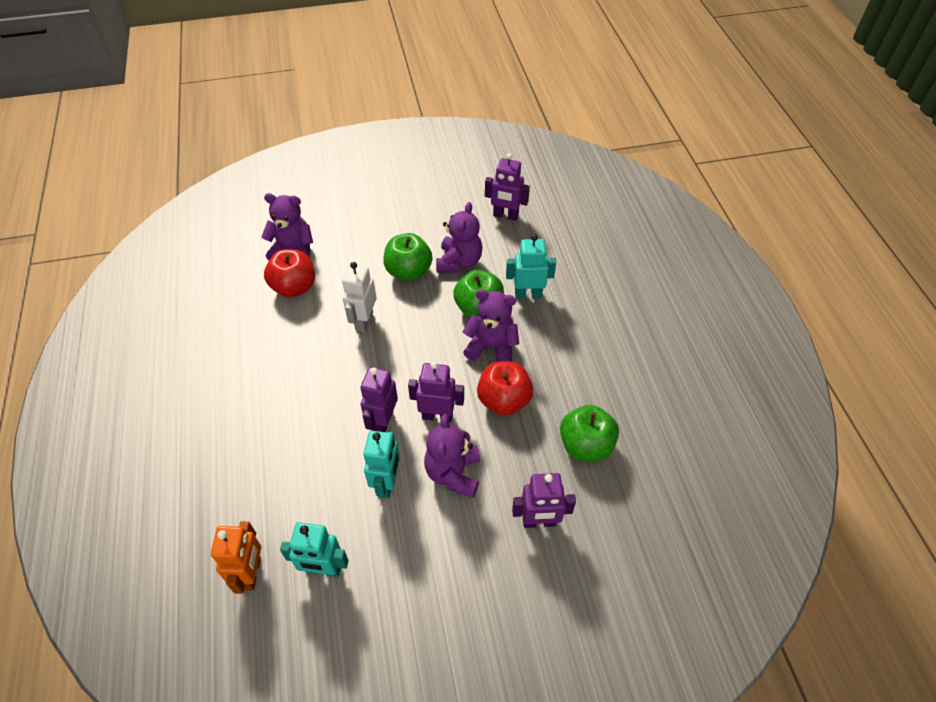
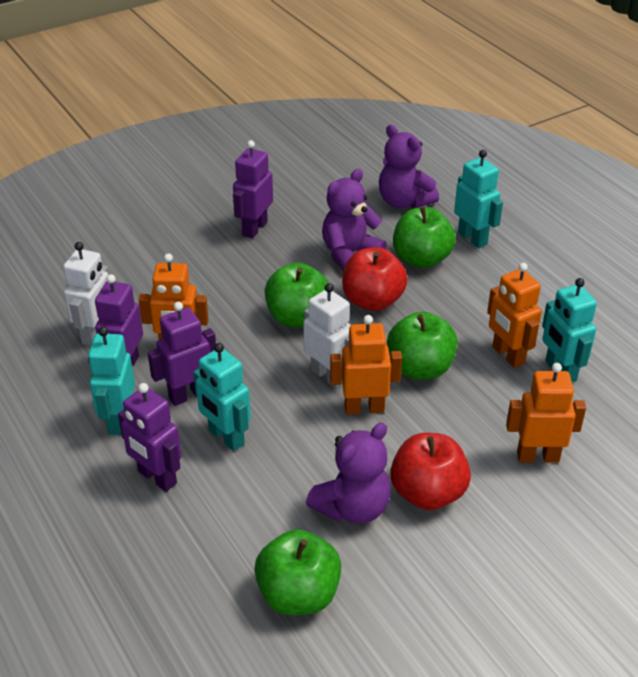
green apple: 3 -> 4
orange robot: 1 -> 4
purple teddy bear: 4 -> 3
turquoise robot: 3 -> 4
white robot: 1 -> 2

